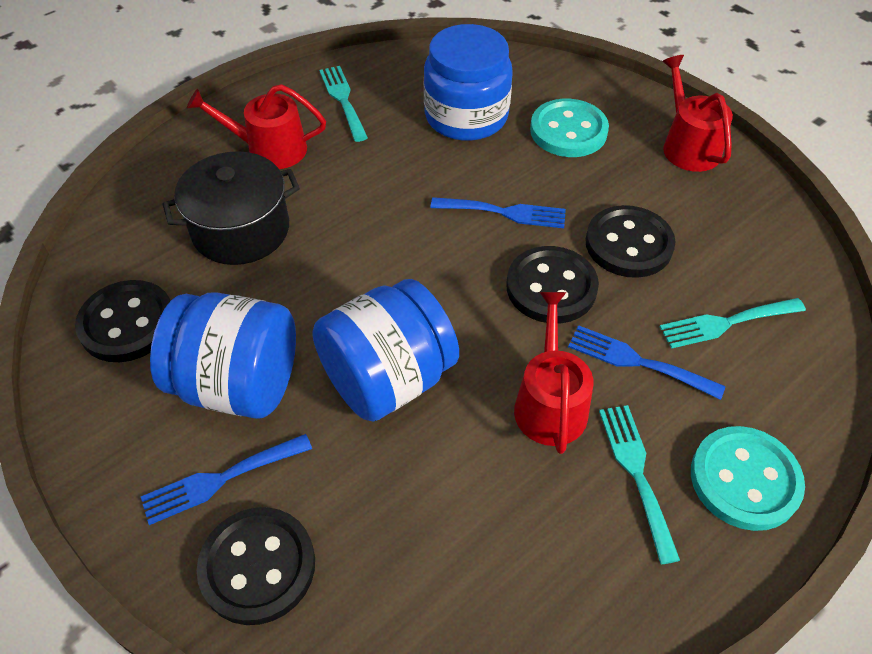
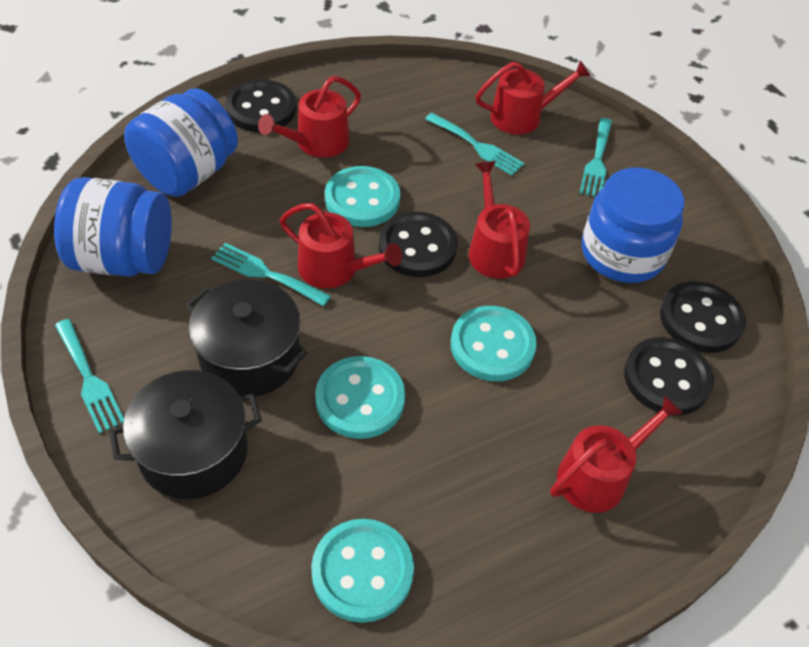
black pot: 1 -> 2
blue fork: 3 -> 0
red watering can: 3 -> 5
turquoise button: 2 -> 4
turquoise fork: 3 -> 4

